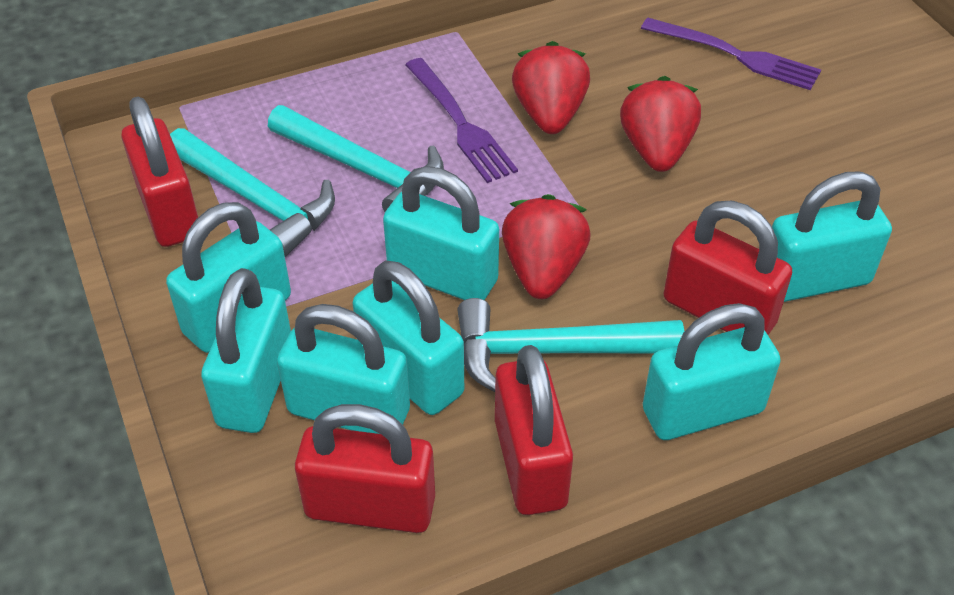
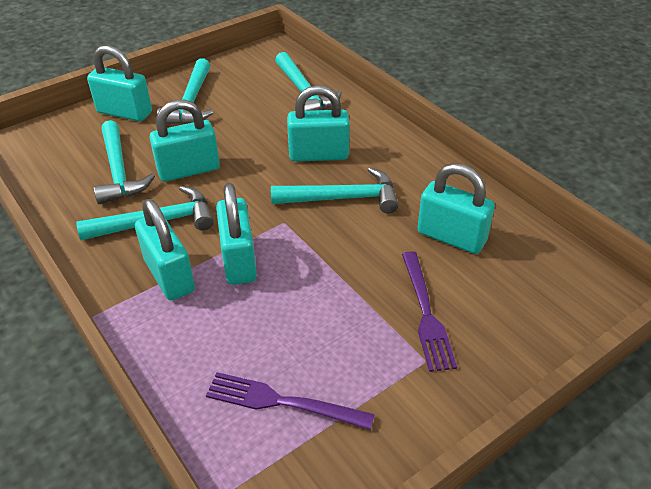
red padlock: 4 -> 0
red strawberry: 3 -> 0
turquoise hammer: 3 -> 5
turquoise padlock: 7 -> 6

